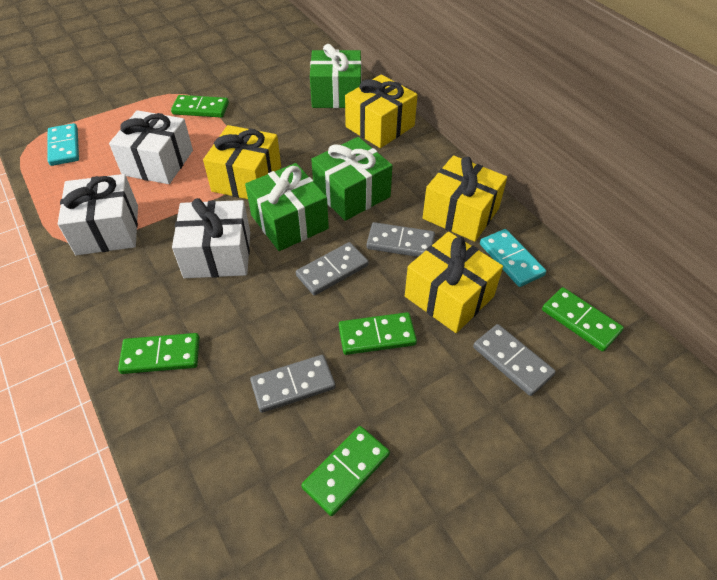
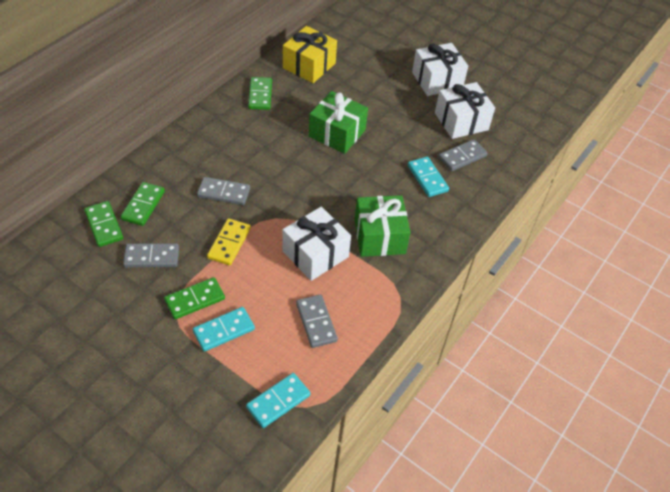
green domino: 5 -> 4
green gift: 3 -> 2
turquoise domino: 2 -> 3
yellow domino: 0 -> 1
yellow gift: 4 -> 1

